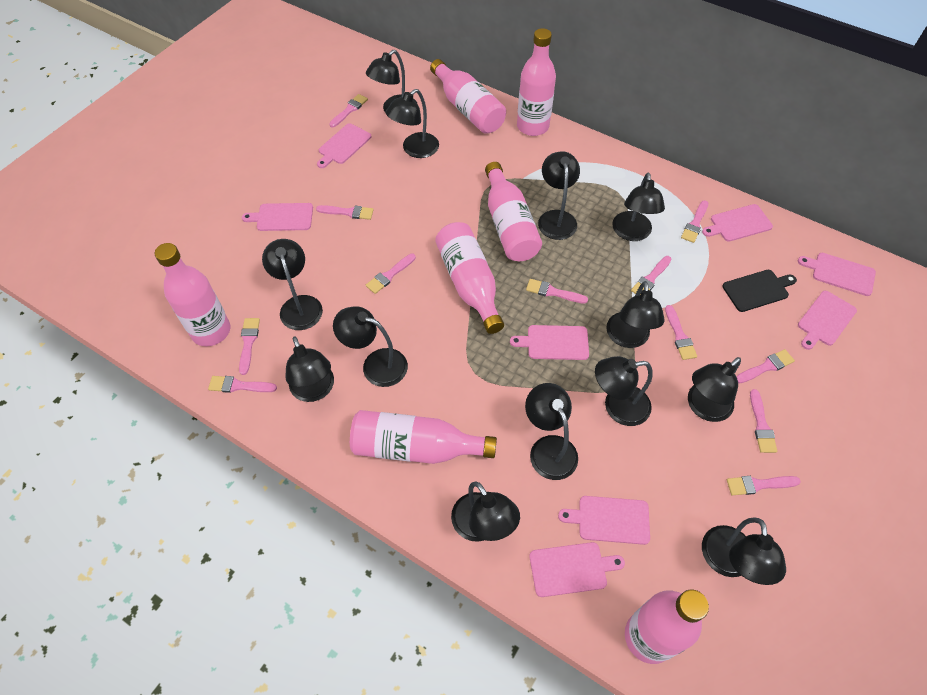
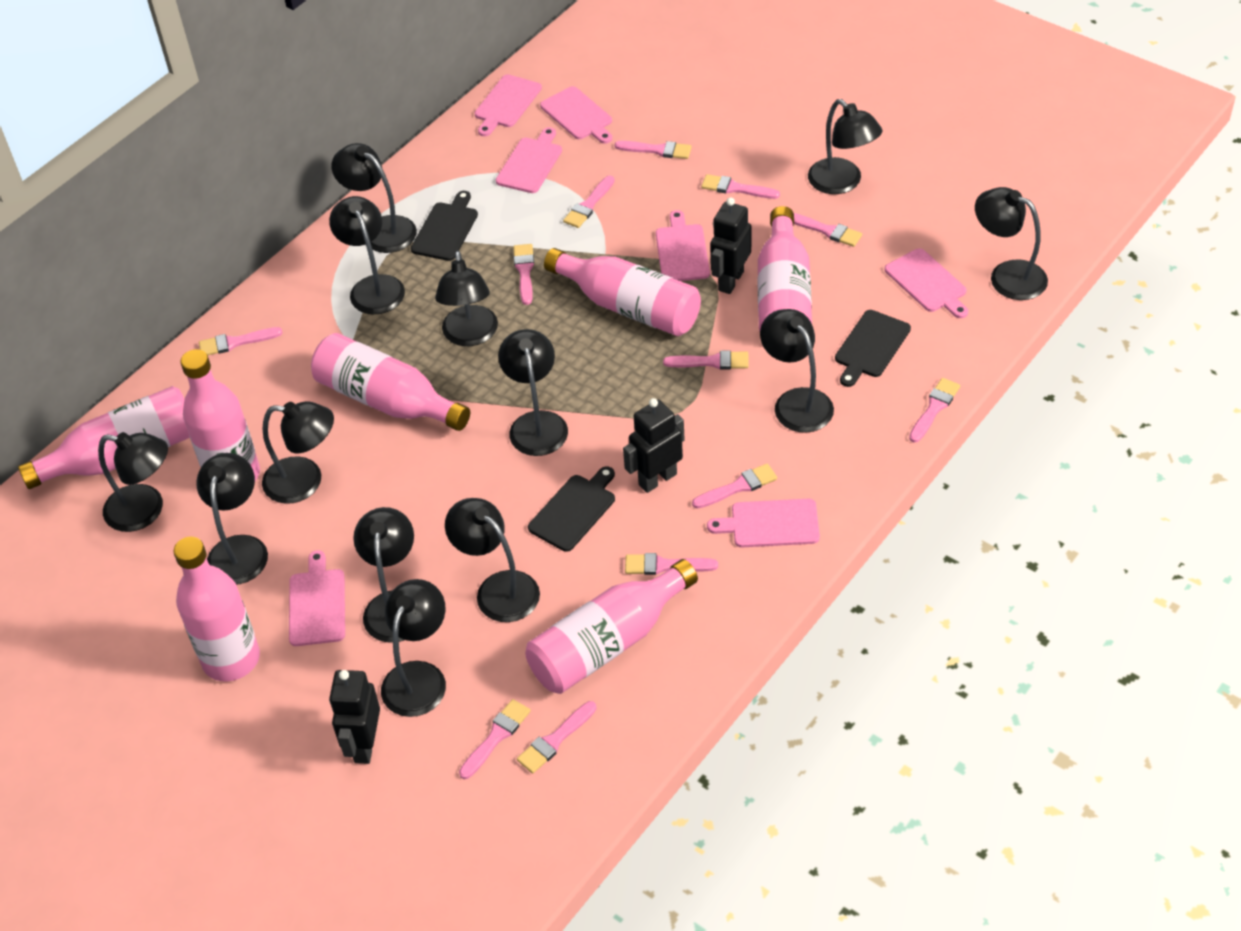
black cutting board: 1 -> 3
black robot: 0 -> 3
pink cutting board: 8 -> 7

